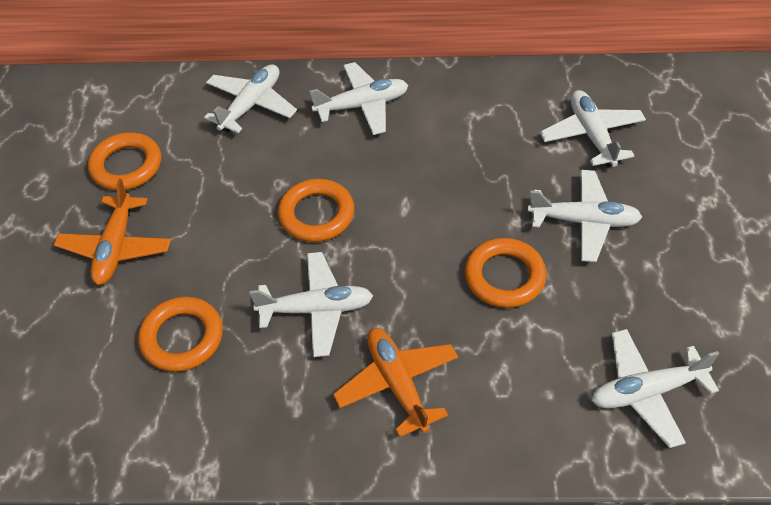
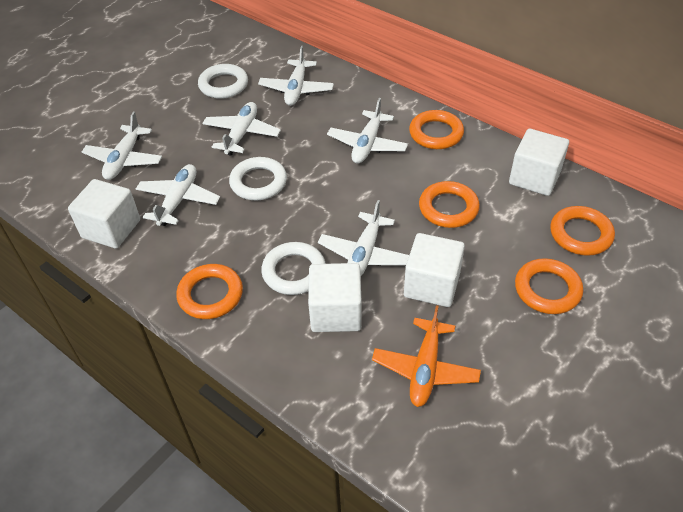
orange plane: 2 -> 1
orange ring: 4 -> 5
white cube: 0 -> 4
white ring: 0 -> 3

